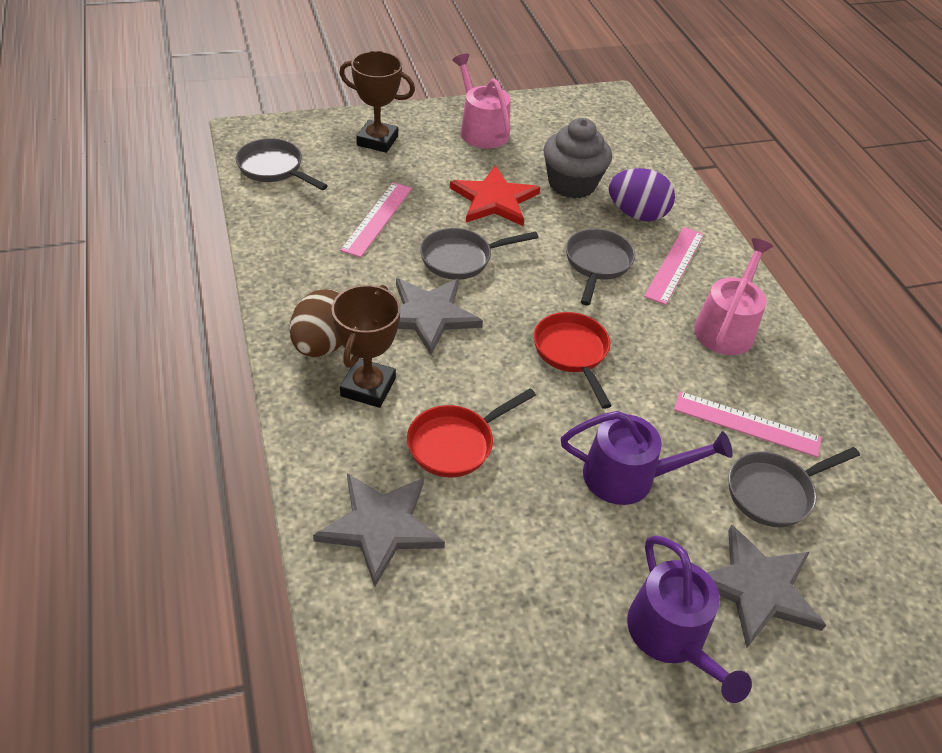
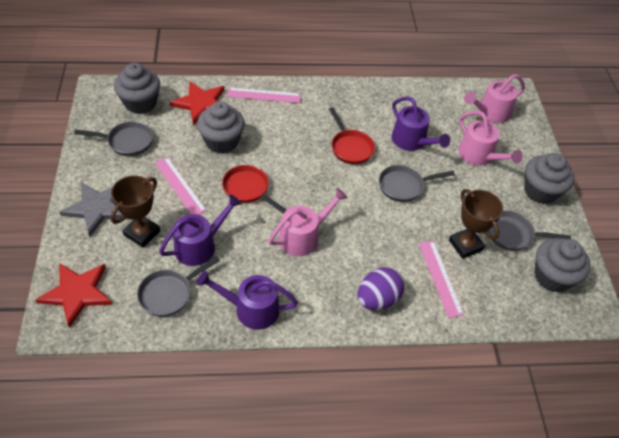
brown egg: 1 -> 0
grey cupcake: 1 -> 4
grey star: 3 -> 1
pink watering can: 2 -> 3
purple watering can: 2 -> 3
red star: 1 -> 2

